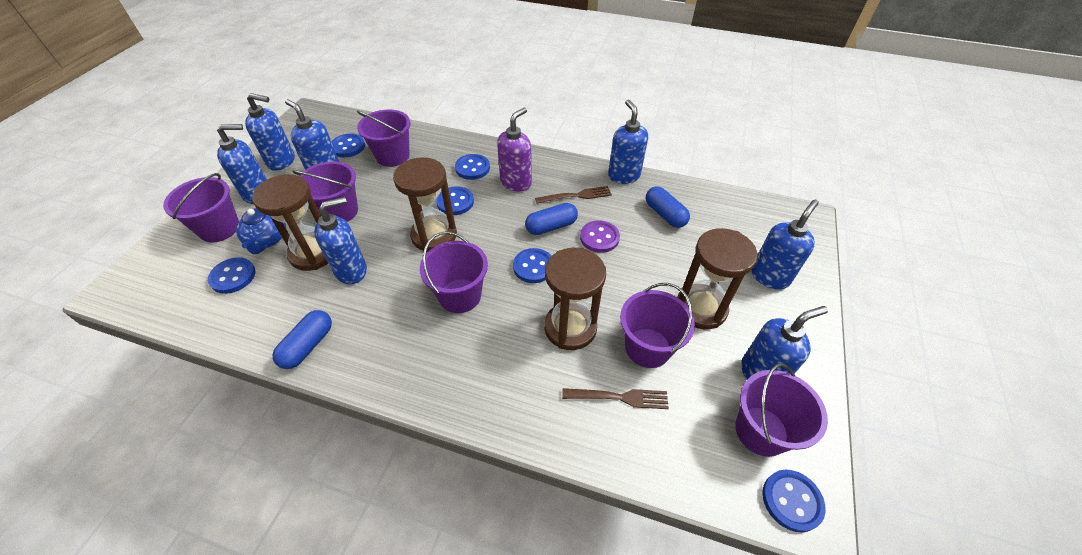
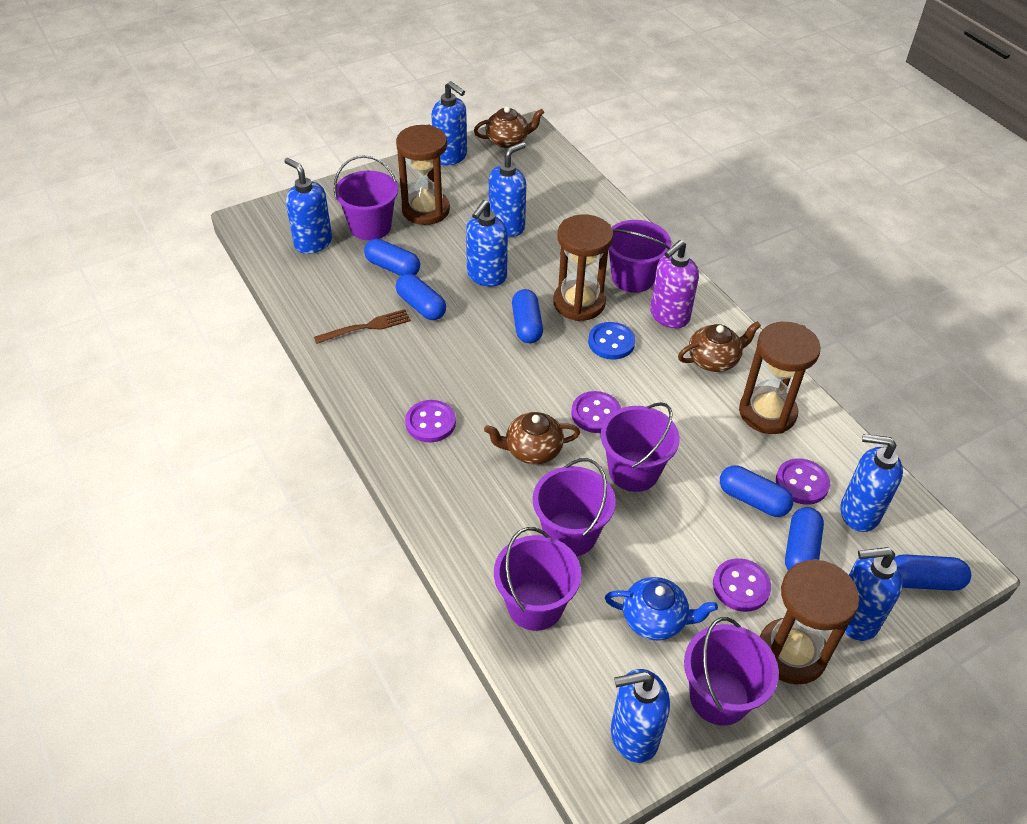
blue button: 6 -> 1
blue capsule: 3 -> 6
brown fork: 2 -> 1
brown teapot: 0 -> 3
purple button: 1 -> 4

